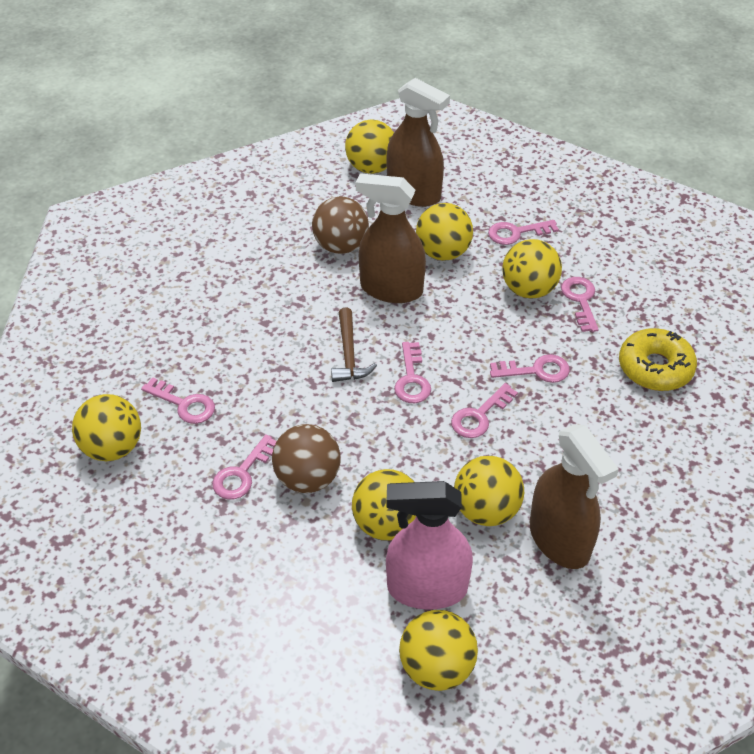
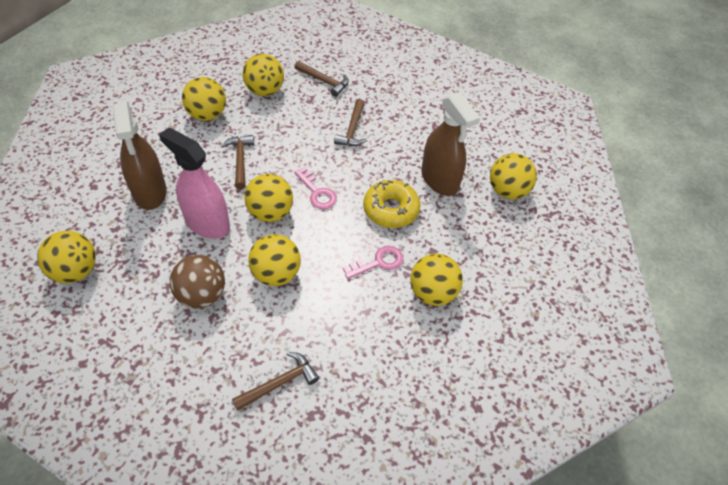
brown ball: 2 -> 1
brown hammer: 1 -> 4
brown spray bottle: 3 -> 2
pink key: 7 -> 2

